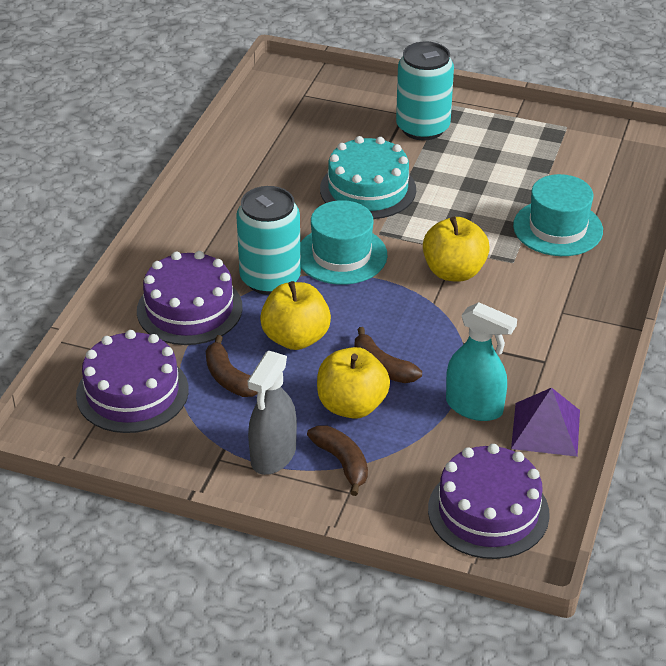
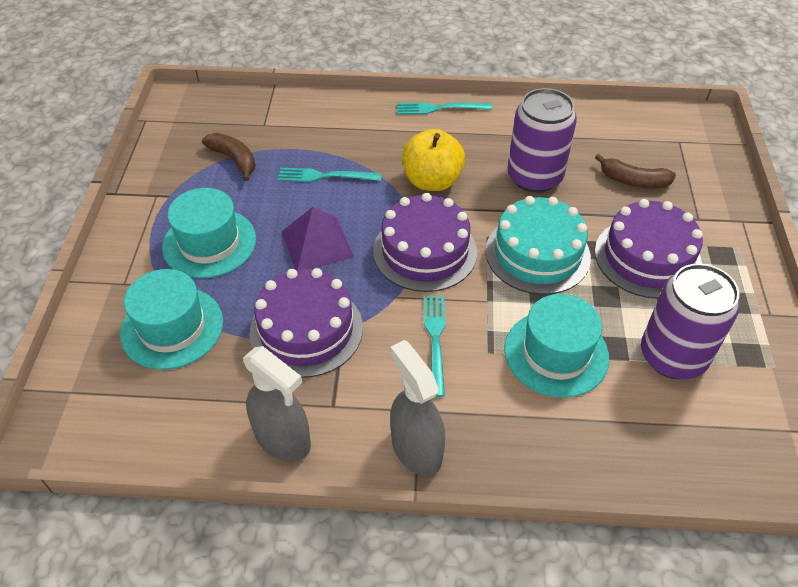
brown banana: 3 -> 2
grey spray bottle: 1 -> 2
purple can: 0 -> 2
turquoise can: 2 -> 0
turquoise fork: 0 -> 3
turquoise hat: 2 -> 3
turquoise spray bottle: 1 -> 0
yellow apple: 3 -> 1

